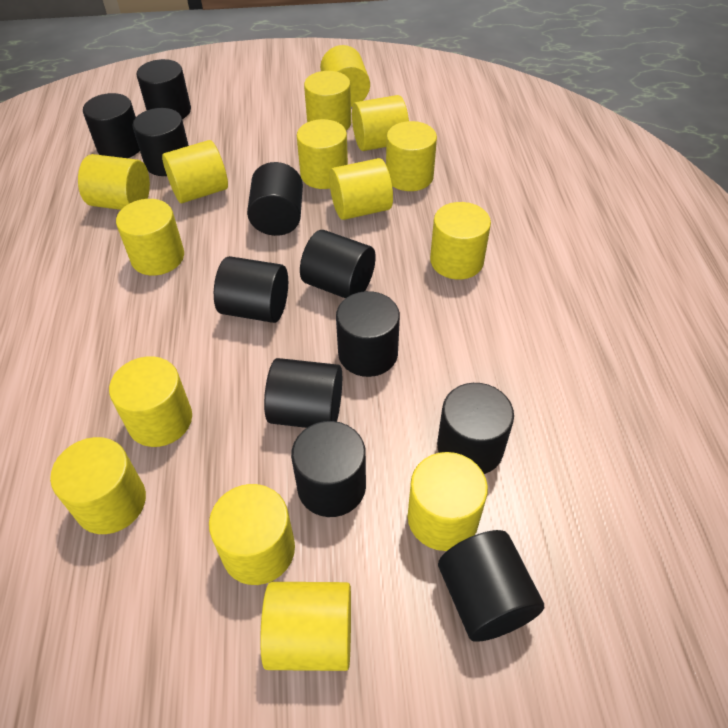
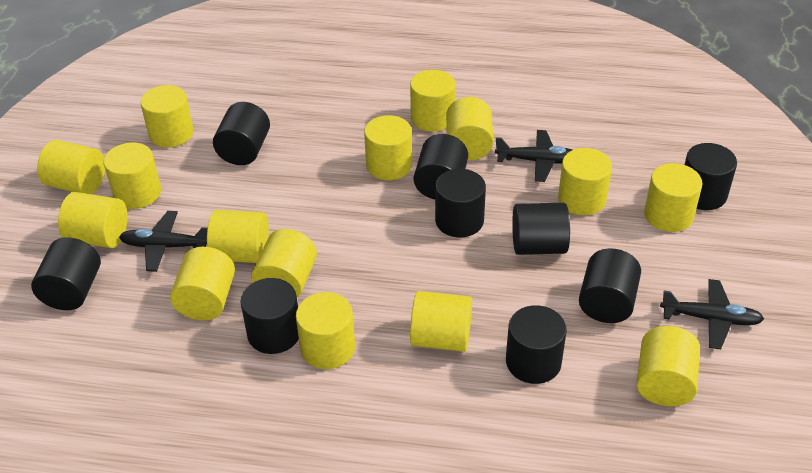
black cylinder: 11 -> 9
black plane: 0 -> 3

